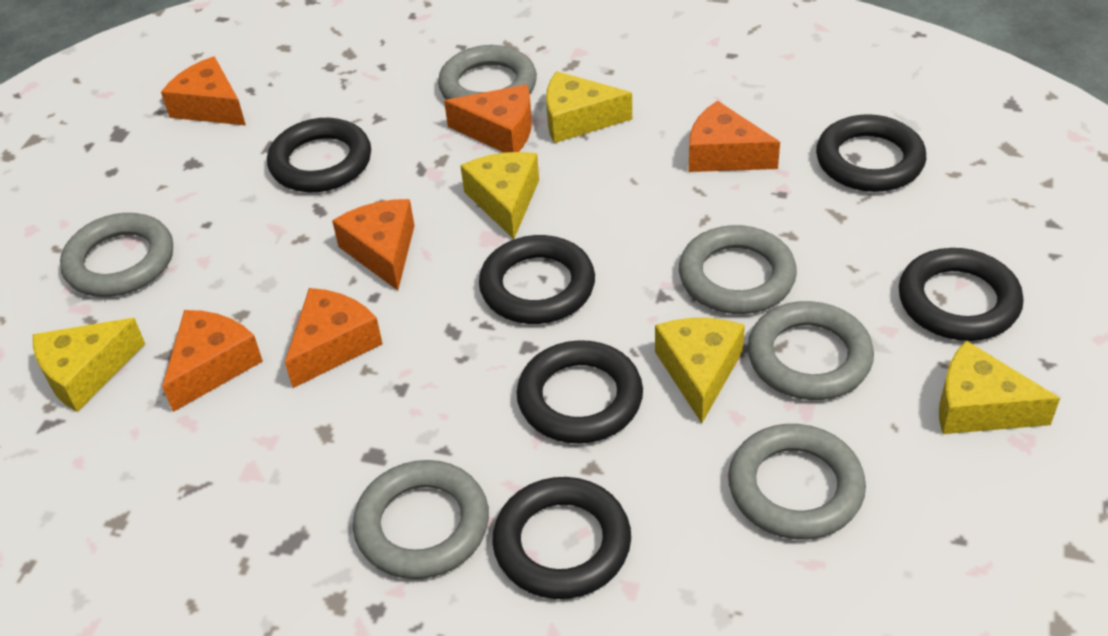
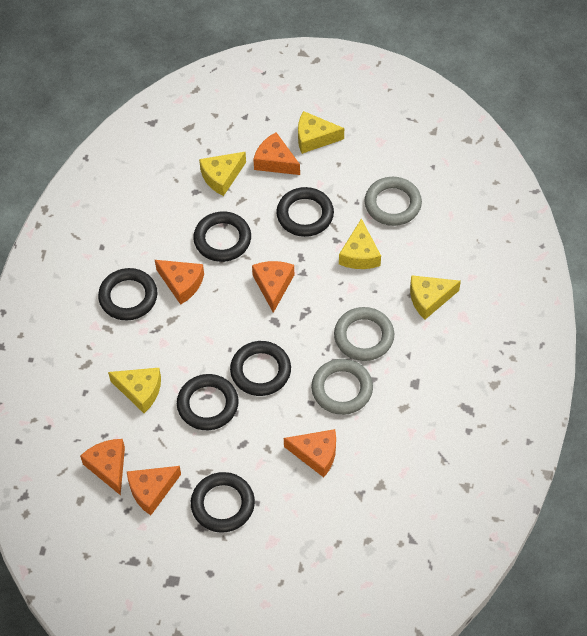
grey ring: 6 -> 3

